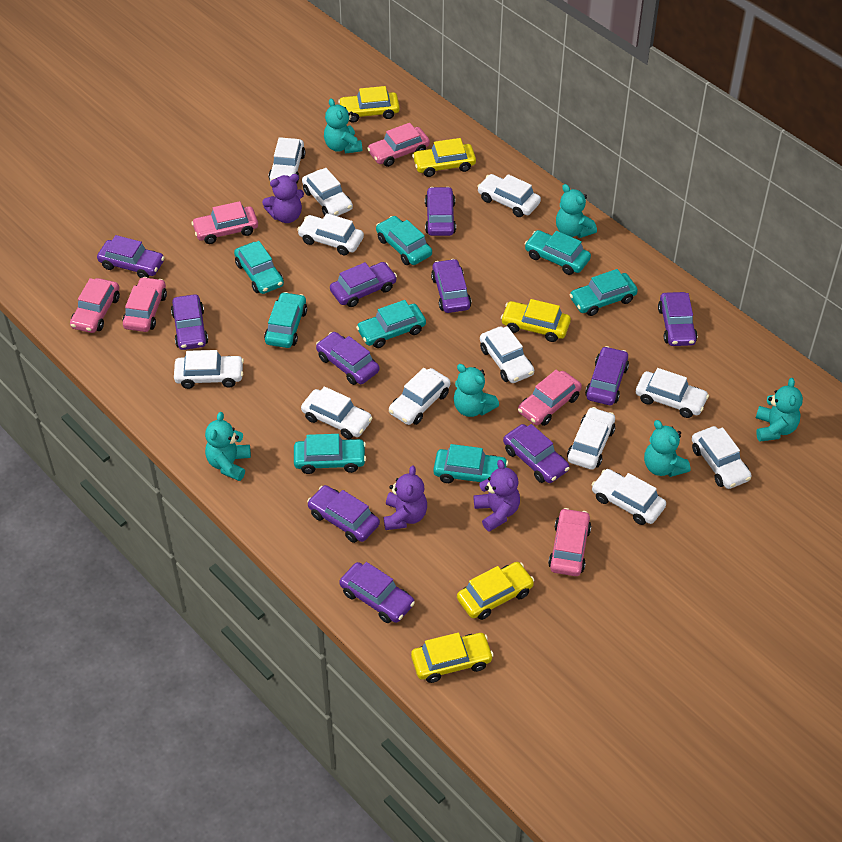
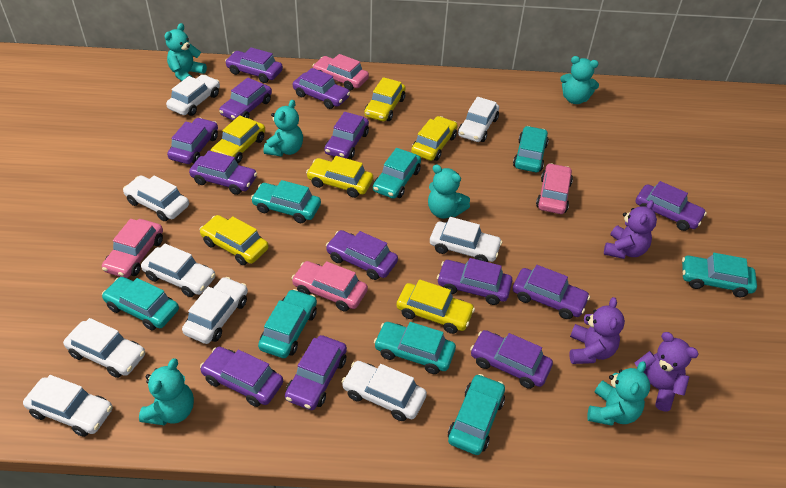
pink car: 6 -> 4
purple car: 11 -> 13
white car: 12 -> 9
yellow car: 5 -> 6

